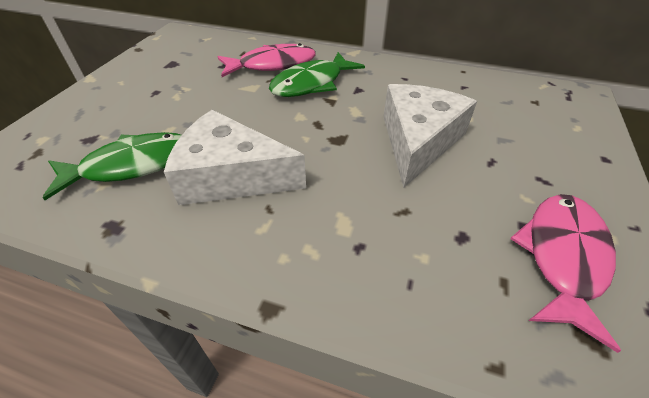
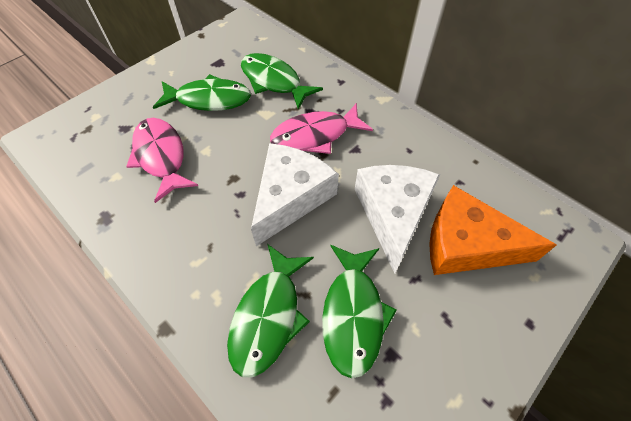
green fish: 2 -> 4
orange cheese: 0 -> 1

